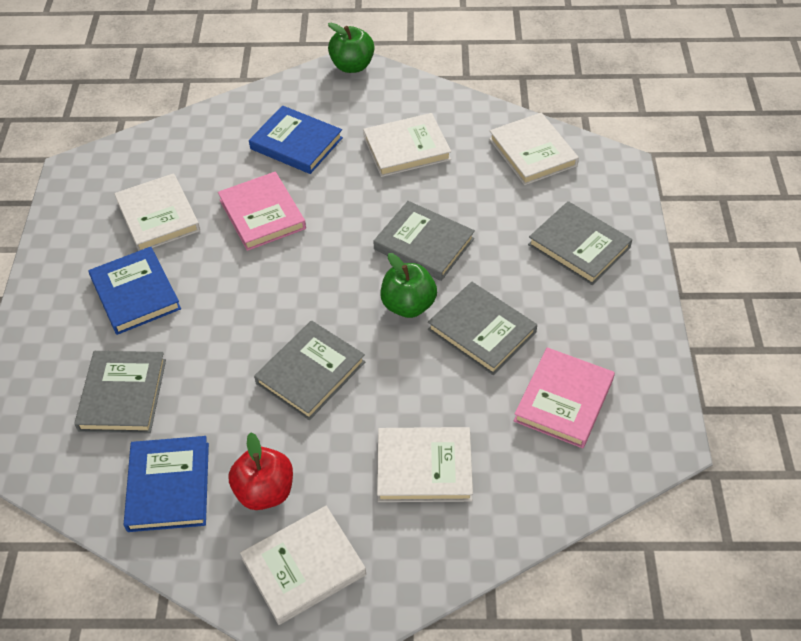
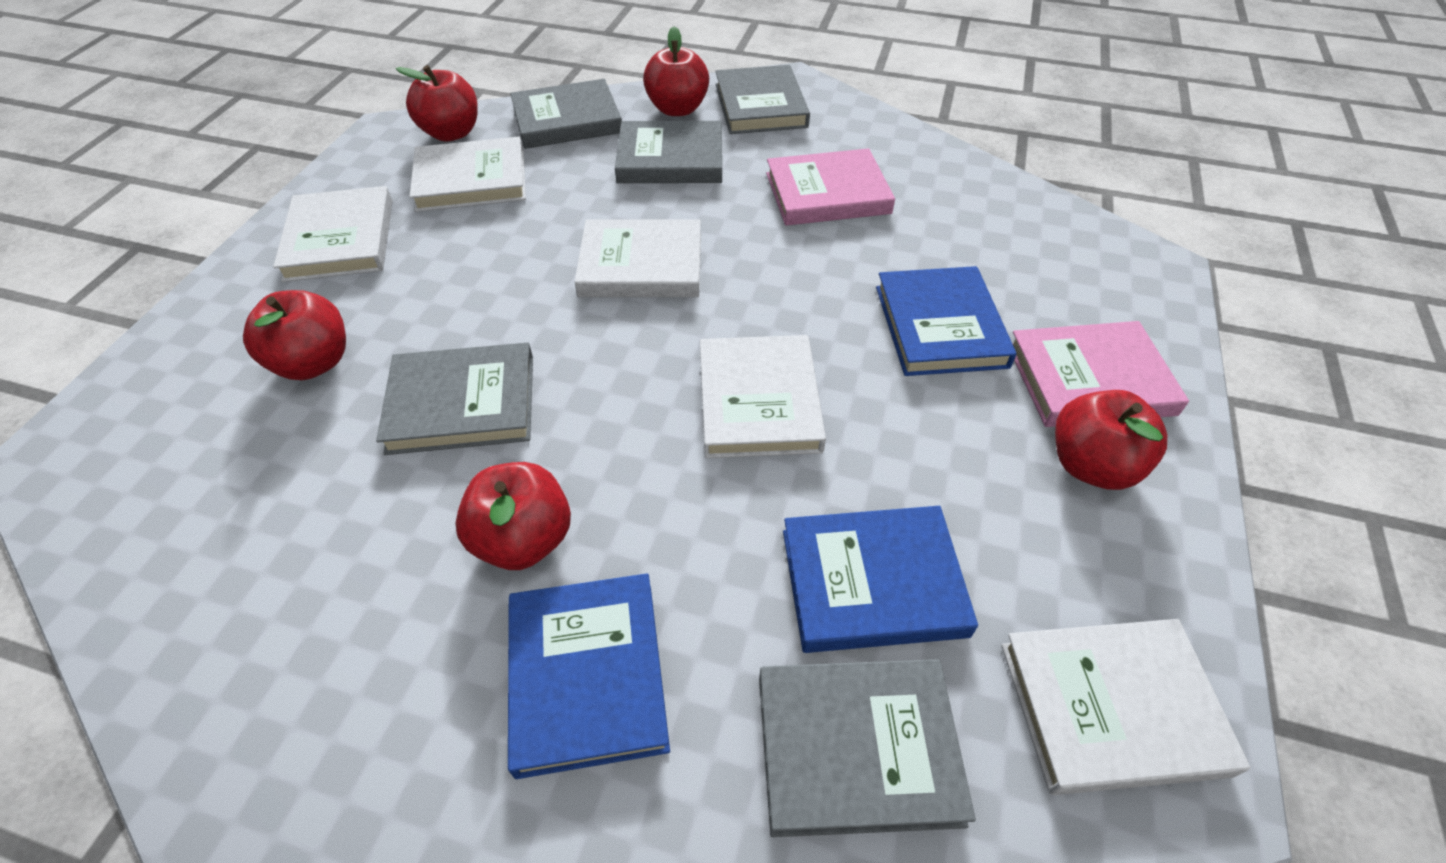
green apple: 2 -> 0
red apple: 1 -> 5

